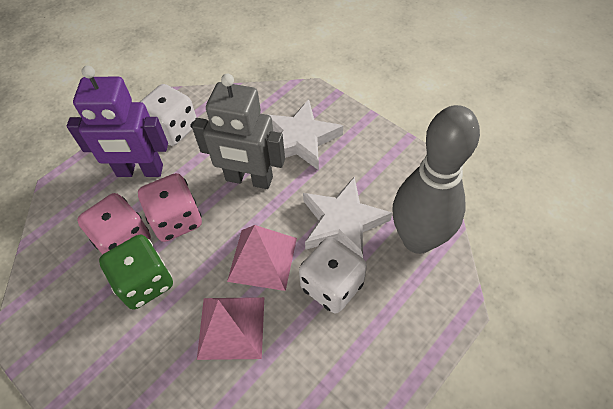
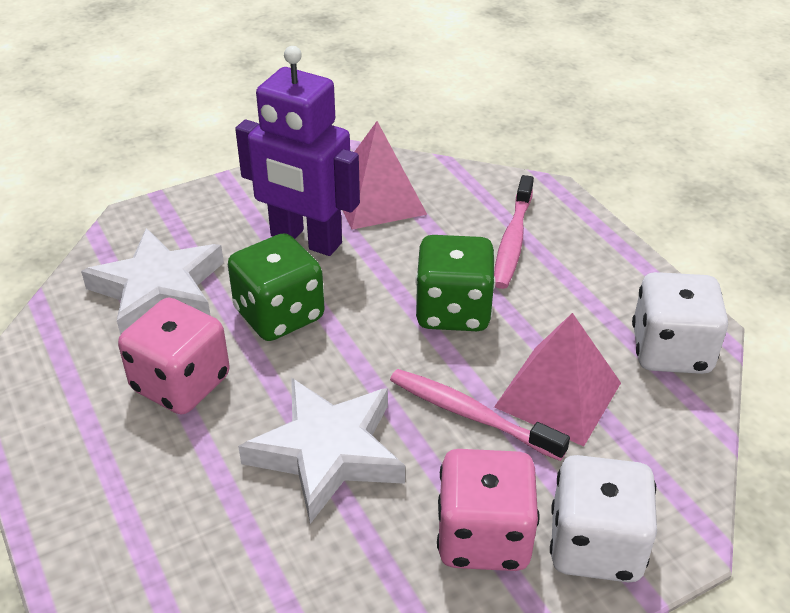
green dice: 1 -> 2
grey bowling pin: 1 -> 0
grey robot: 1 -> 0
pink toothbrush: 0 -> 2

